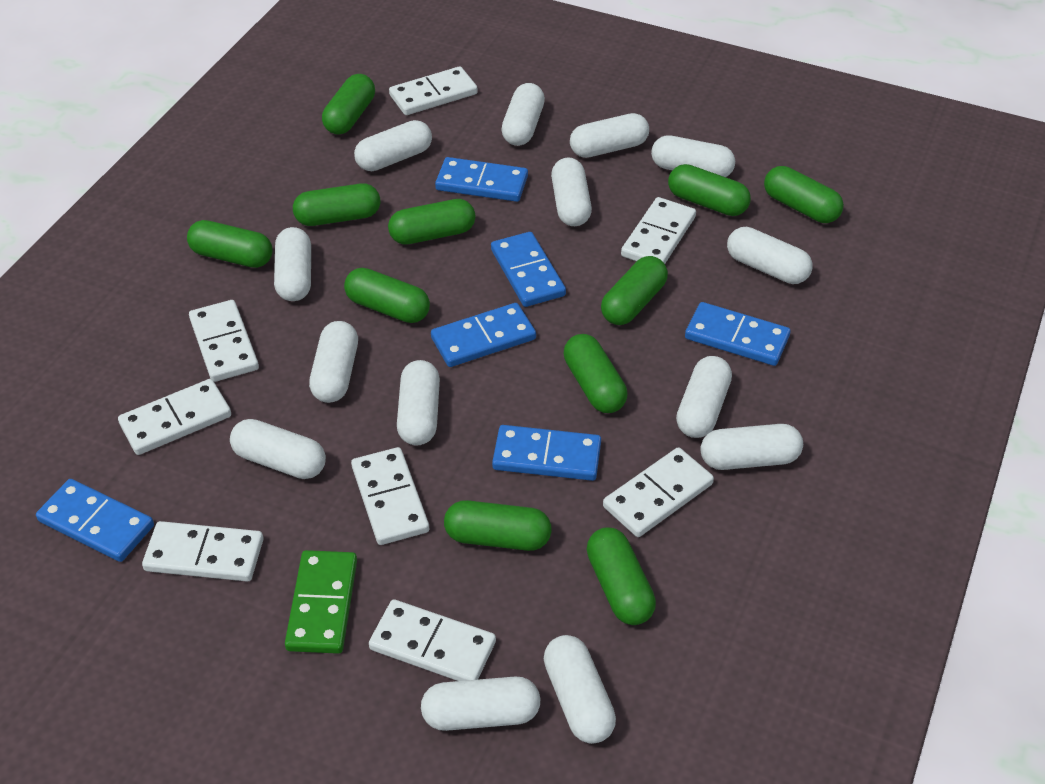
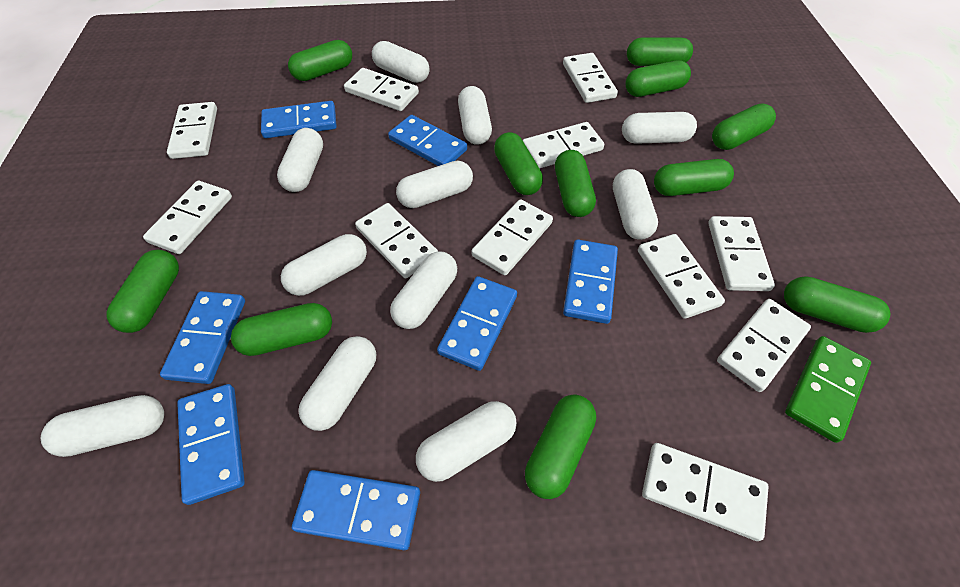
blue domino: 6 -> 7
white capsule: 14 -> 11
white domino: 8 -> 11

